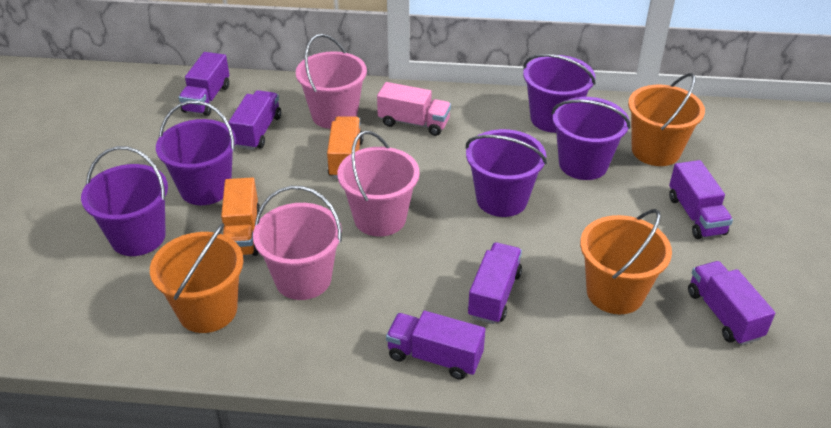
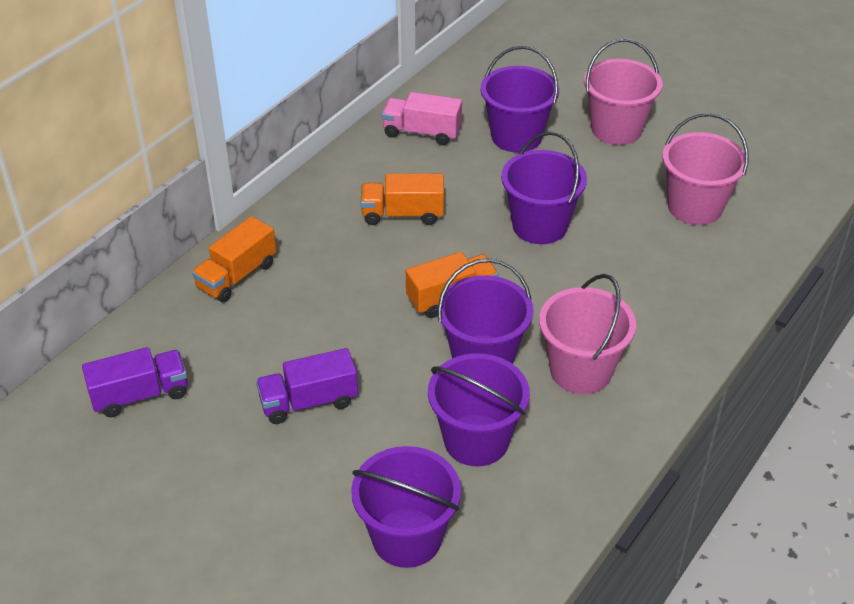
orange bucket: 3 -> 0
orange truck: 2 -> 3
purple truck: 6 -> 2

